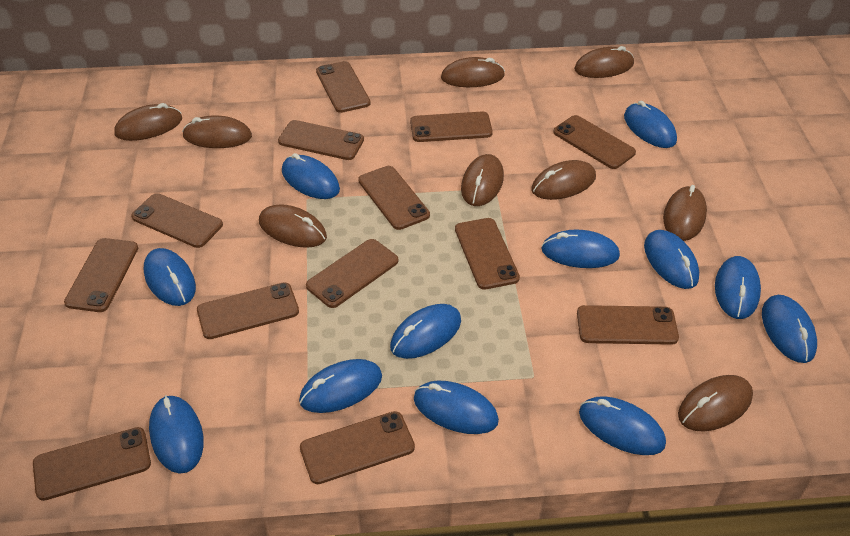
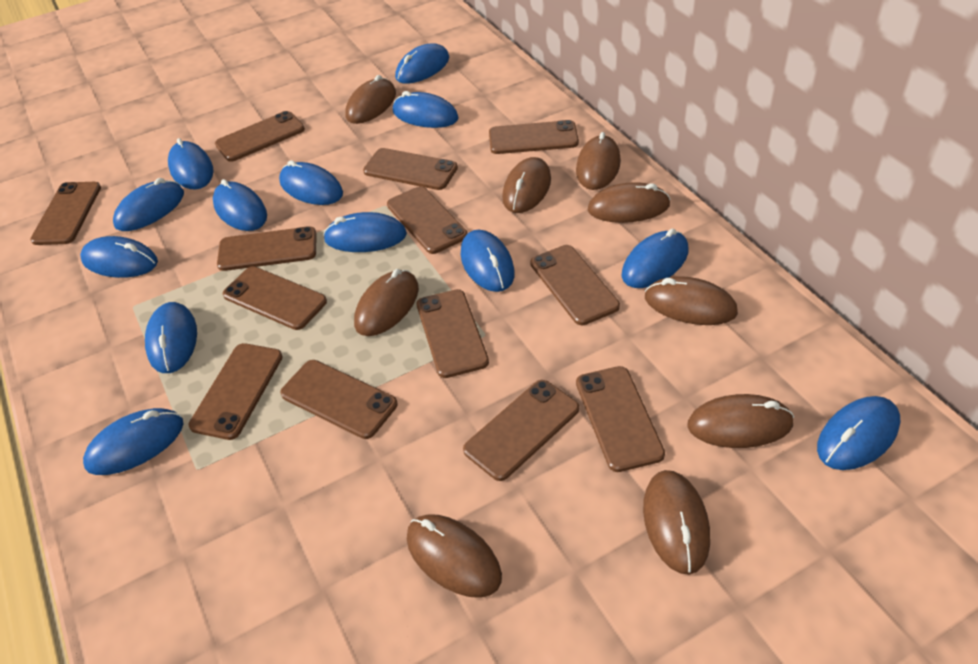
blue mouse: 12 -> 13

